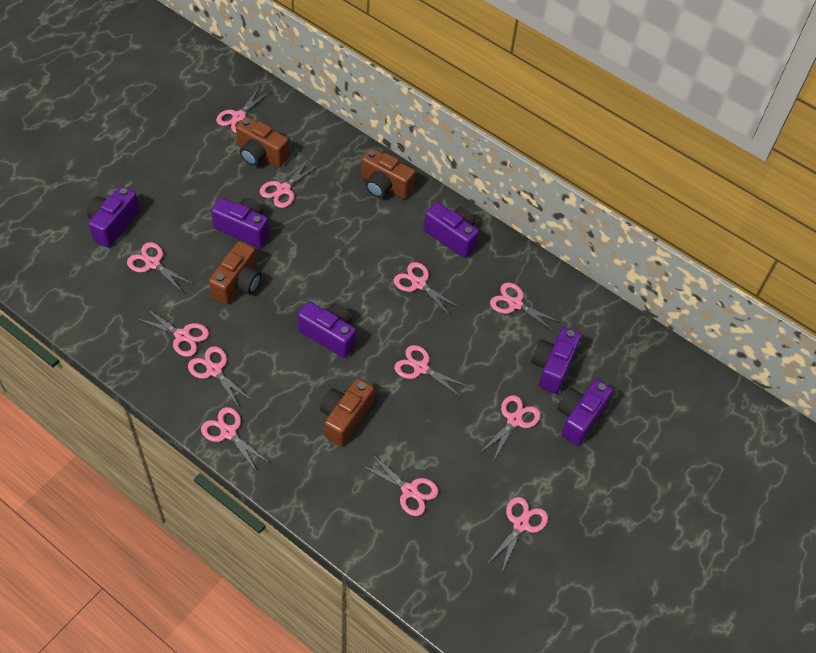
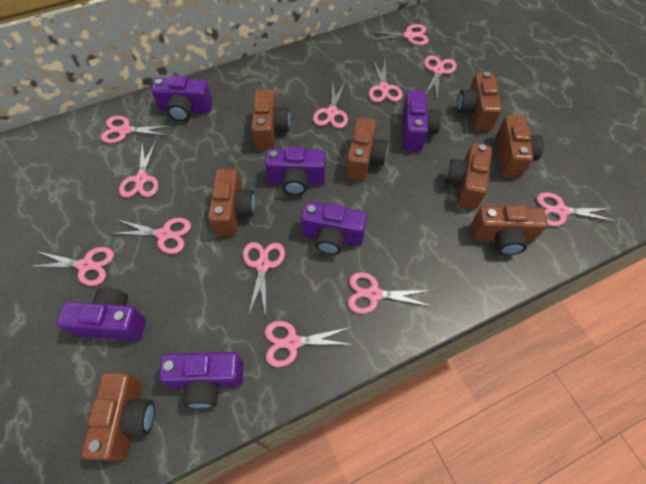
brown camera: 4 -> 8

